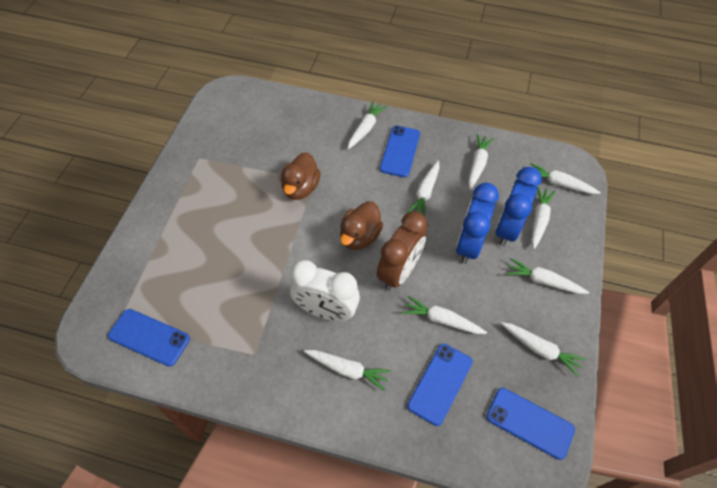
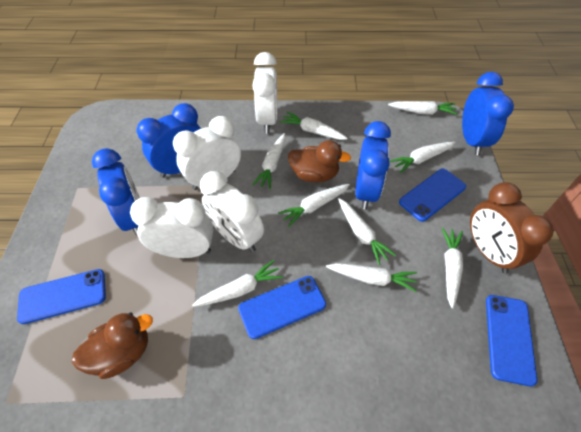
blue clock: 2 -> 4
white clock: 1 -> 4

